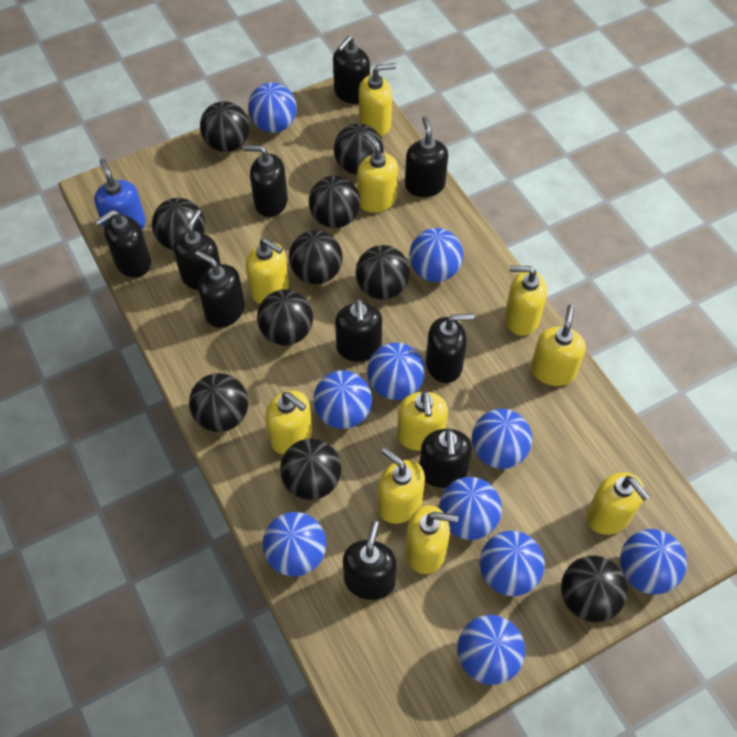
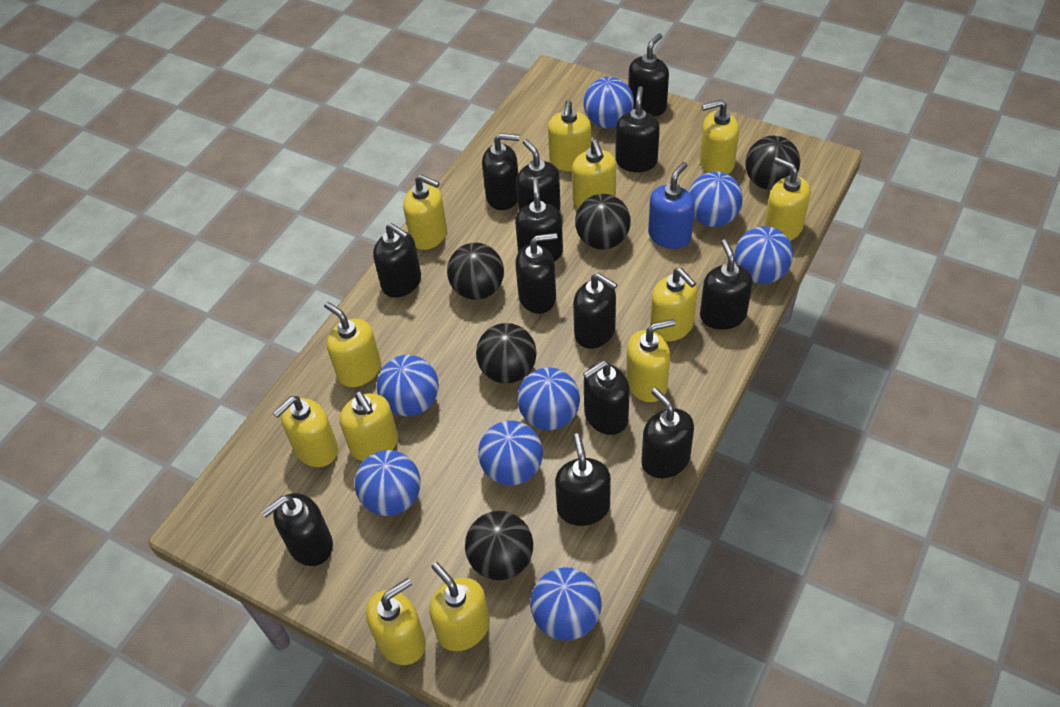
black ball: 10 -> 5
black soap dispenser: 10 -> 13
blue ball: 10 -> 8
yellow soap dispenser: 10 -> 12

